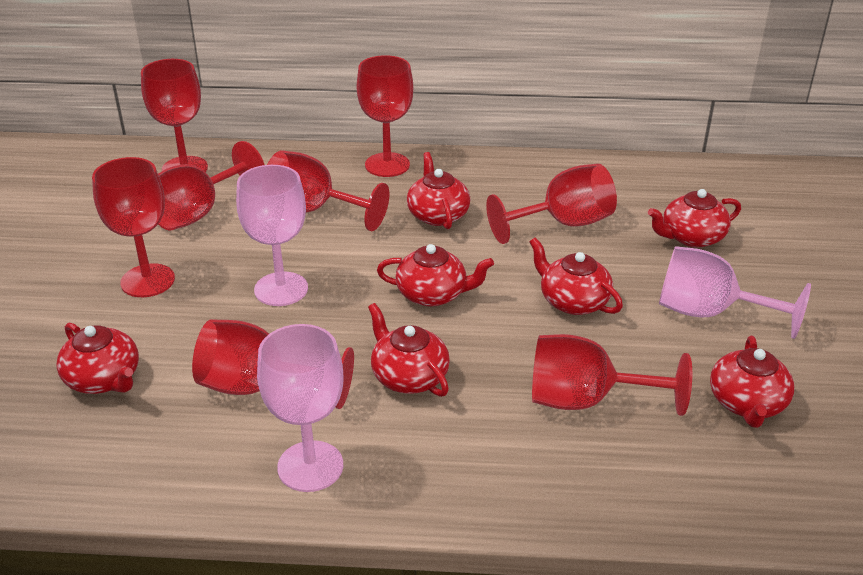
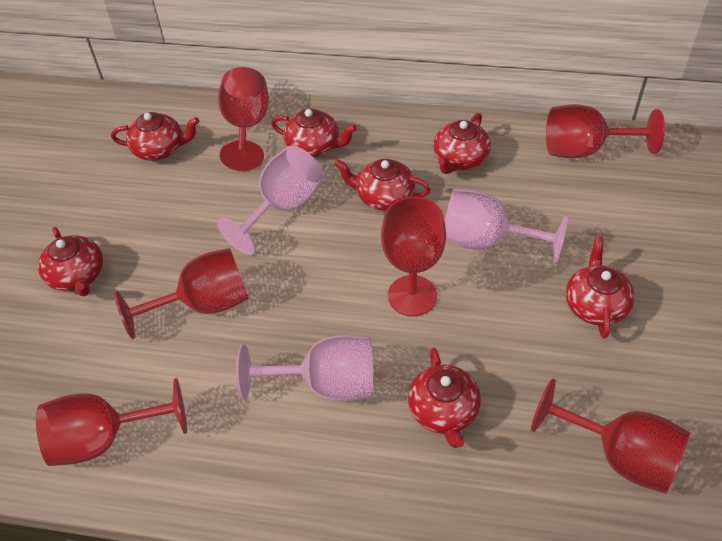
red goblet: 8 -> 6

